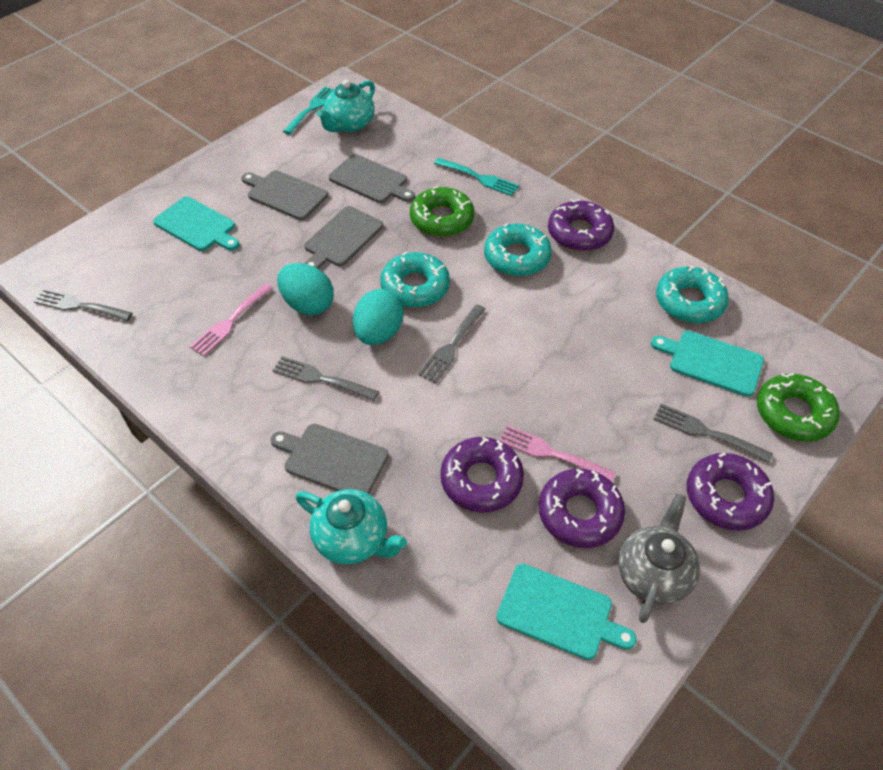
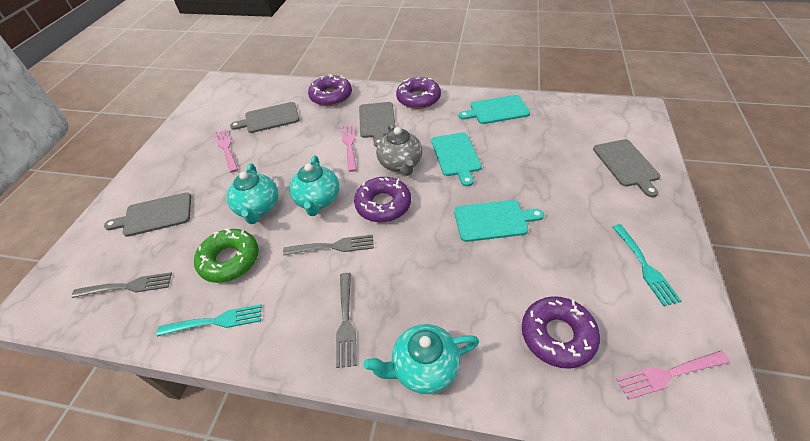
green donut: 2 -> 1
grey fork: 4 -> 3
pink fork: 2 -> 3
turquoise donut: 3 -> 0
turquoise egg: 2 -> 0
turquoise teapot: 2 -> 3

